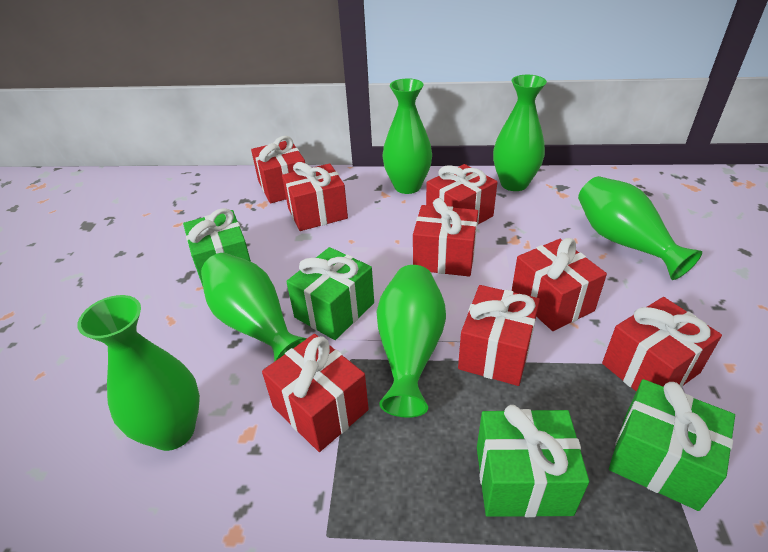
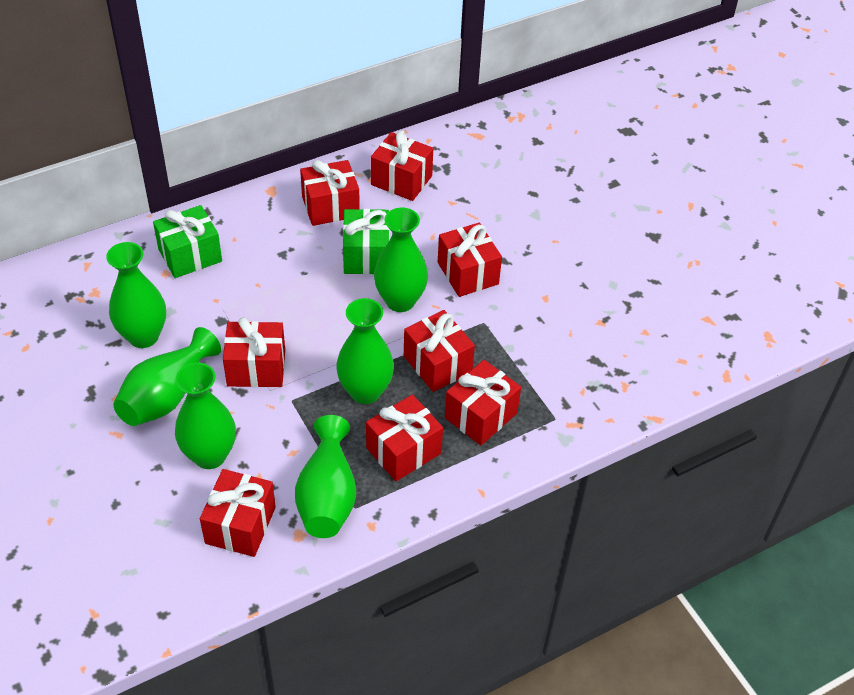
green gift: 4 -> 2

